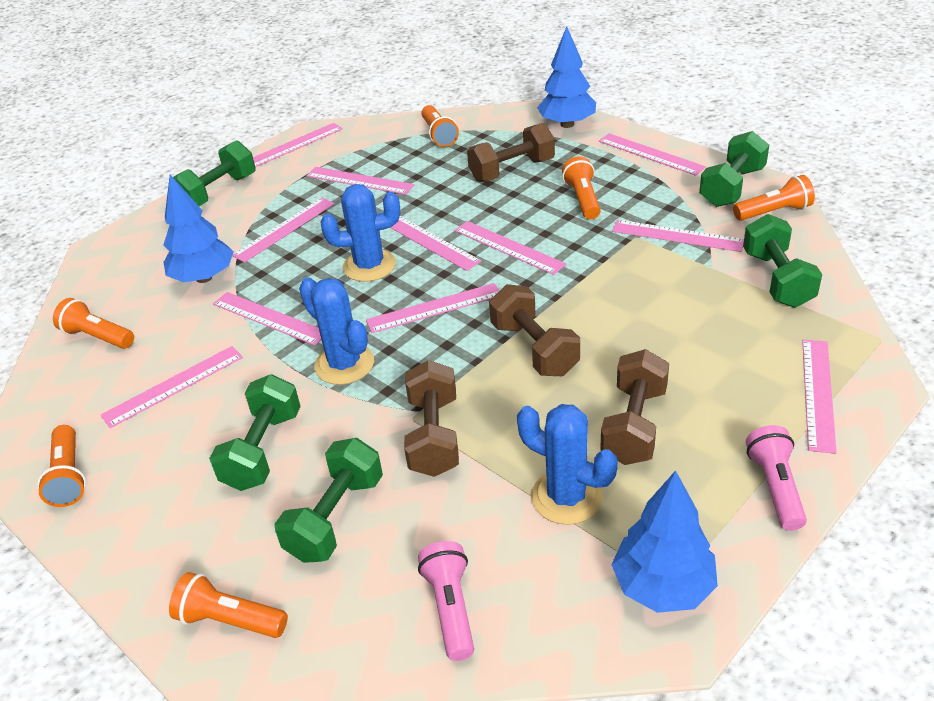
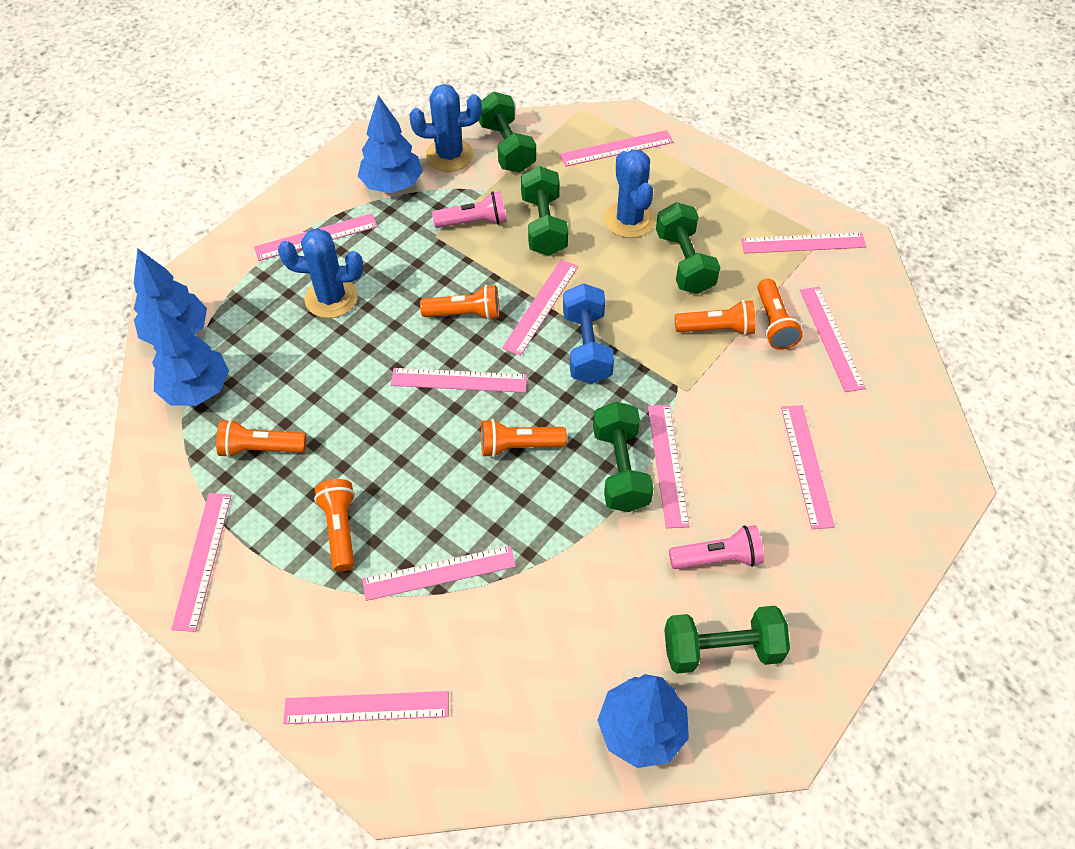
blue dumbbell: 0 -> 1
blue tree: 3 -> 4
brown dumbbell: 4 -> 0

